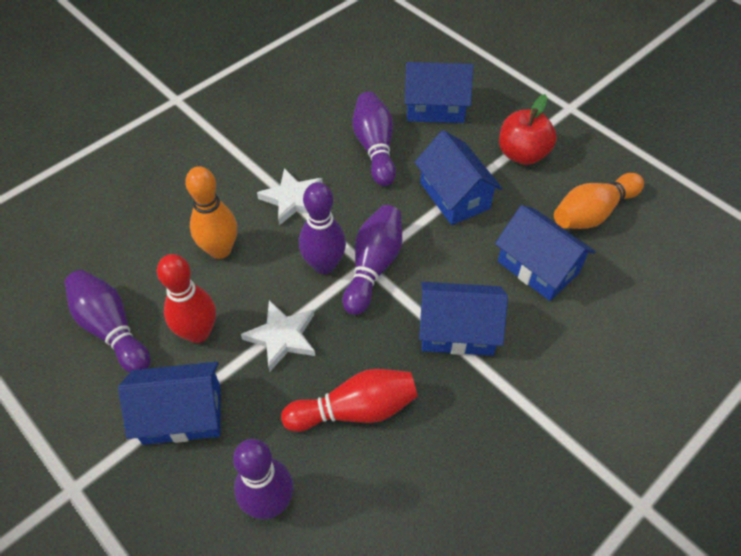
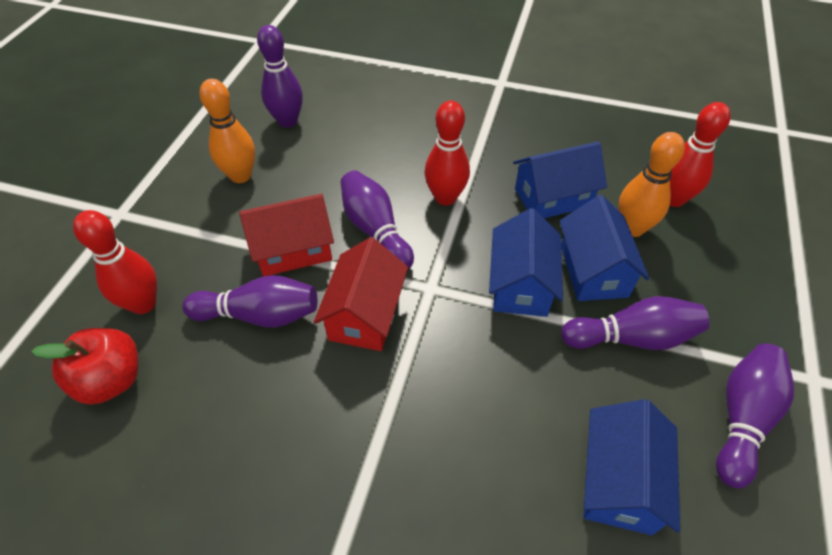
blue house: 5 -> 4
red bowling pin: 2 -> 3
red house: 0 -> 2
white star: 2 -> 0

